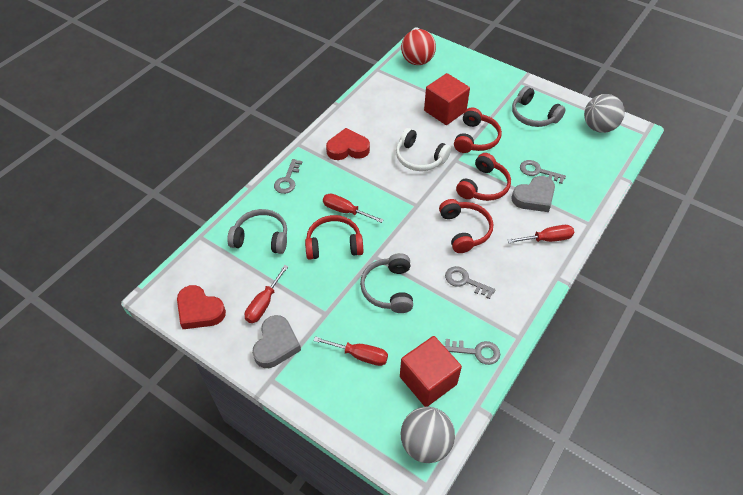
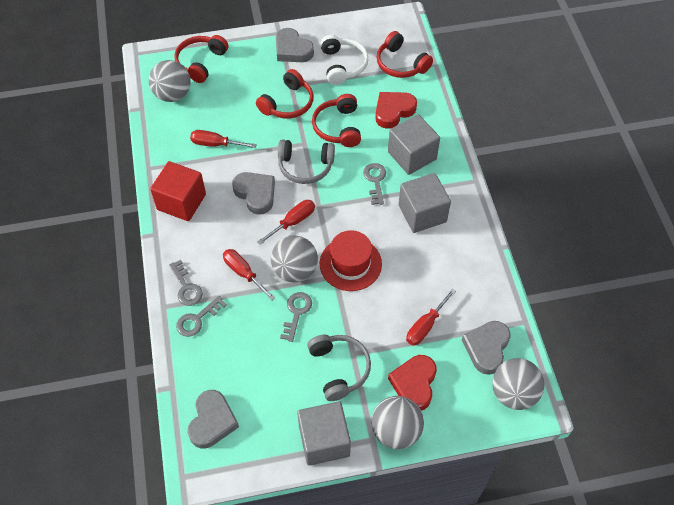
grey ball: 2 -> 4
grey cube: 0 -> 3
grey headphones: 3 -> 2
grey heart: 2 -> 4
red ball: 1 -> 0
red cube: 2 -> 1
red hat: 0 -> 1

